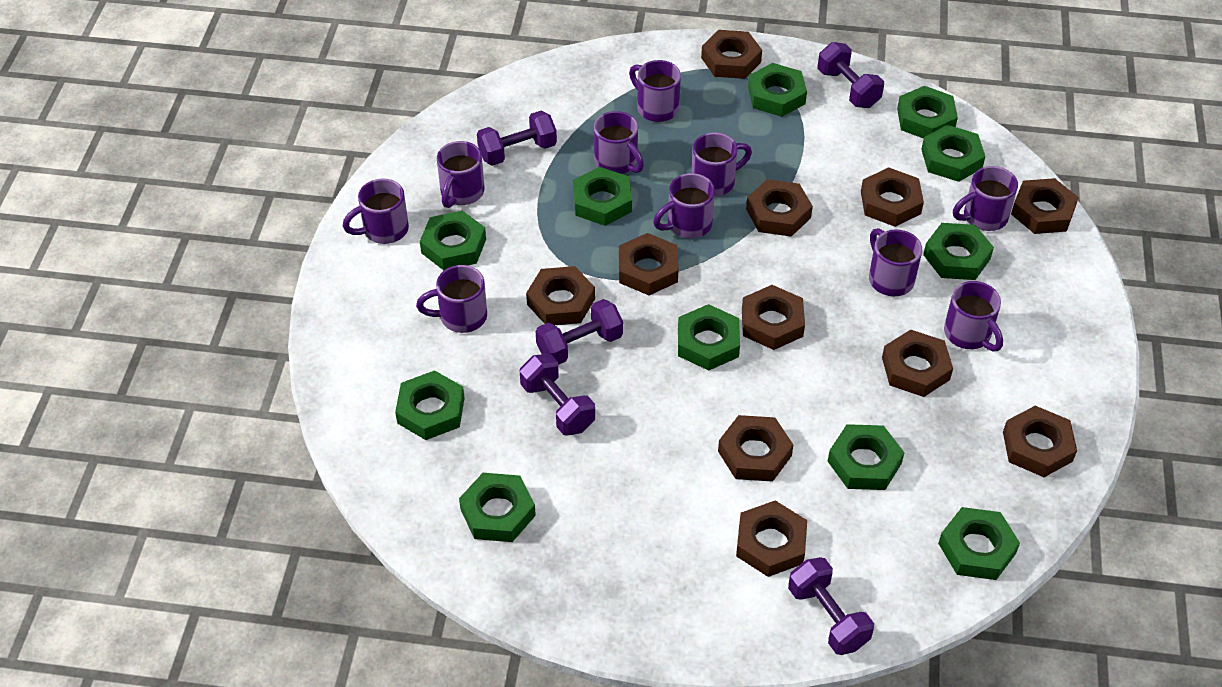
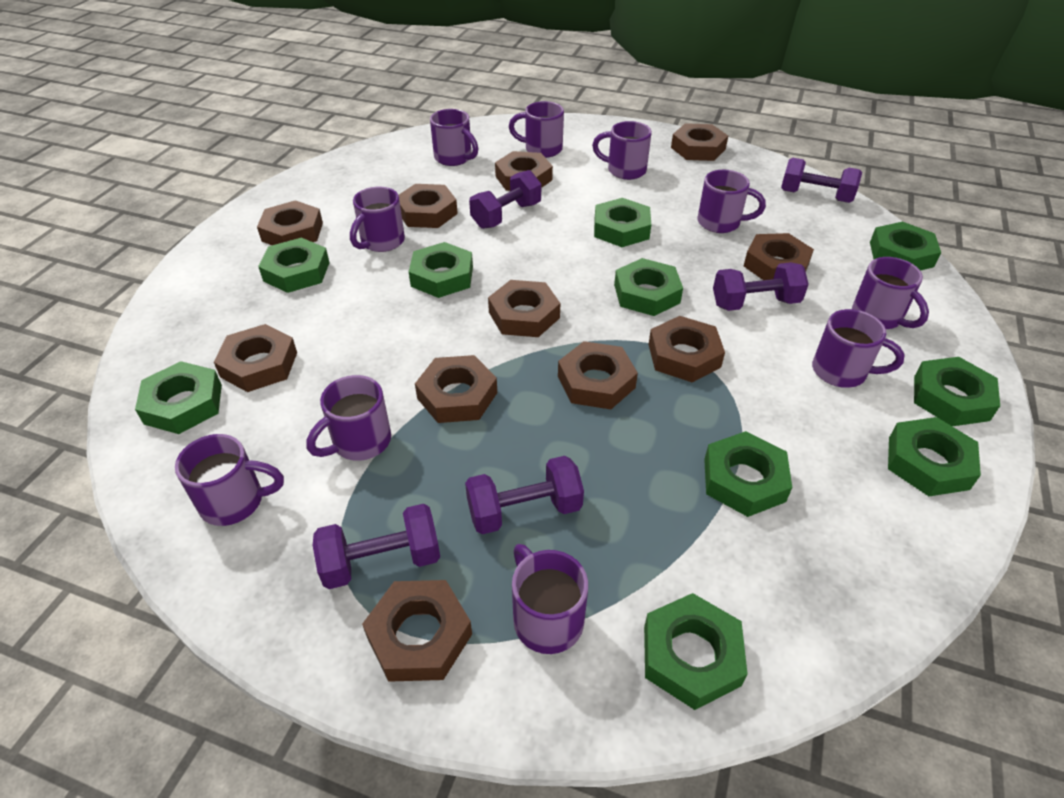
green nut: 11 -> 10

